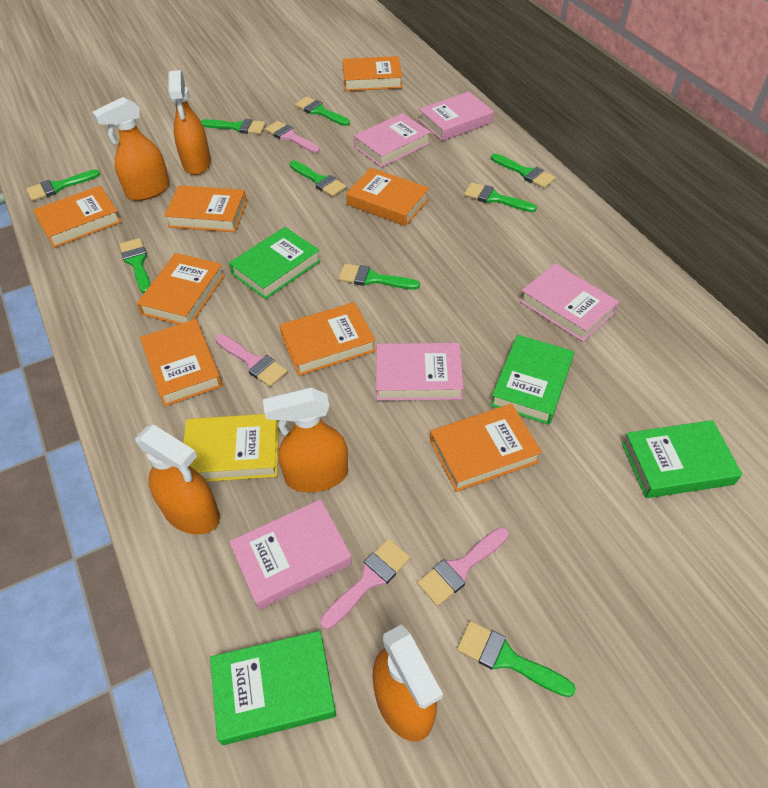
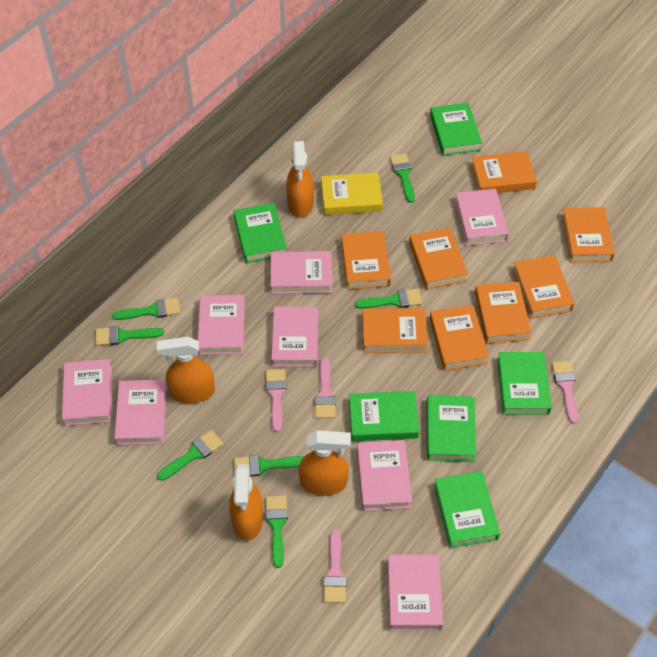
green book: 4 -> 6
green brush: 9 -> 7
orange spray bottle: 5 -> 4
pink book: 5 -> 8

